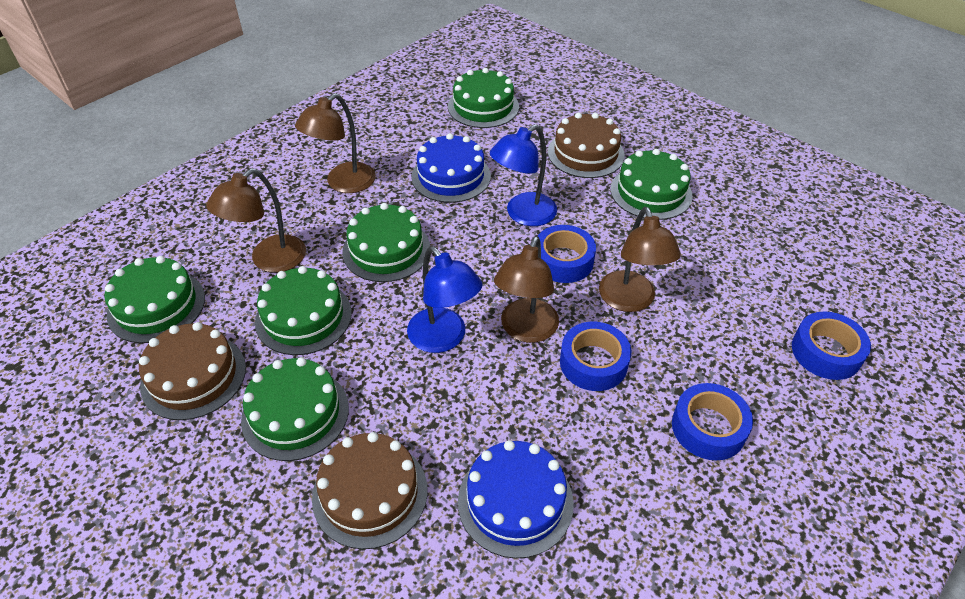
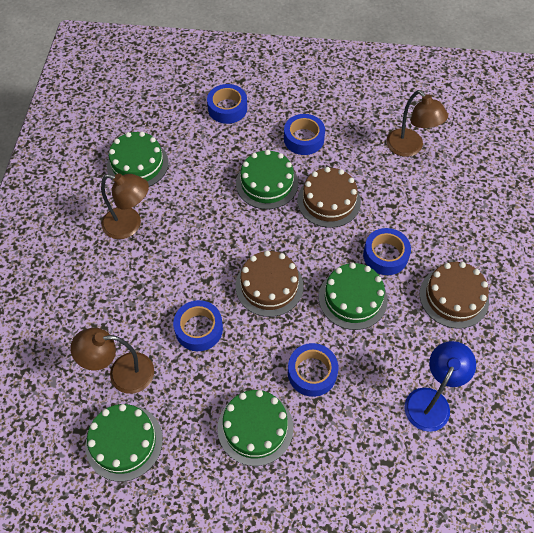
blue cake: 2 -> 0
blue lamp: 2 -> 1
blue tape: 4 -> 5
brown lamp: 4 -> 3
green cake: 6 -> 5

